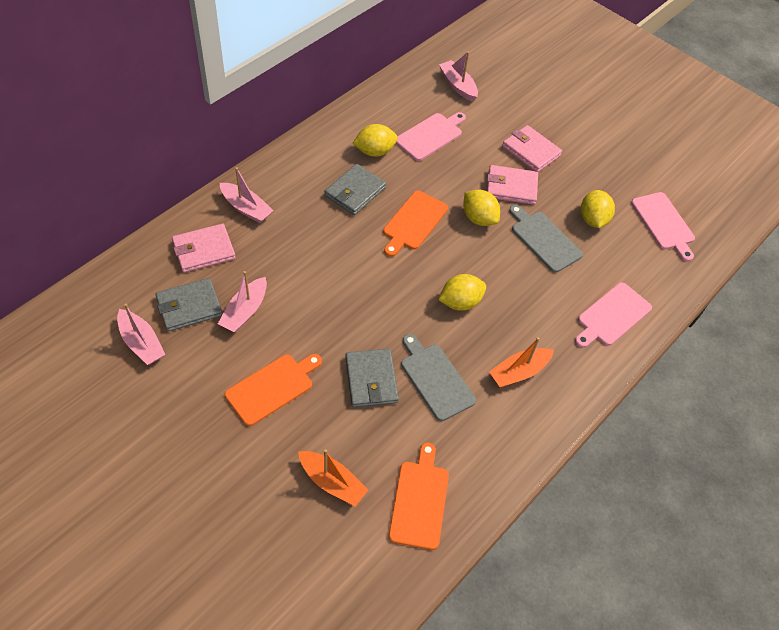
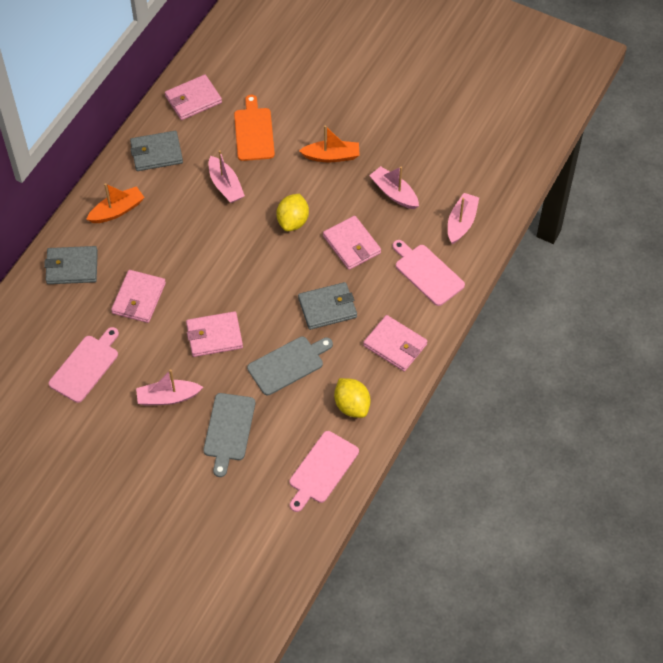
orange cutting board: 3 -> 1
pink wallet: 3 -> 5
yellow lemon: 4 -> 2

